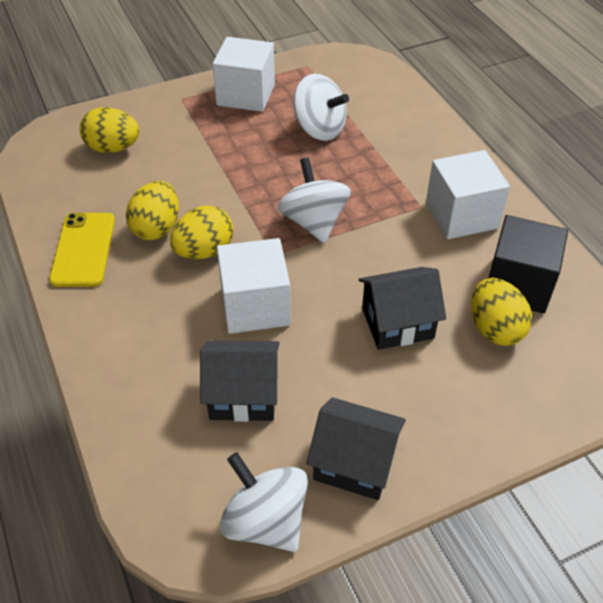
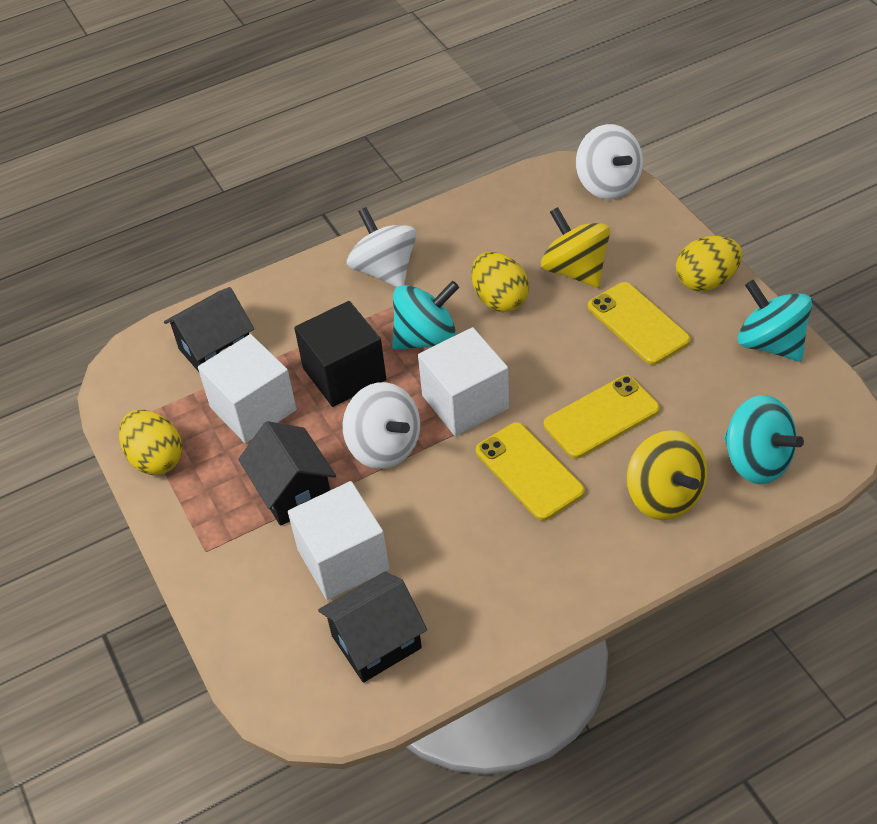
turquoise spinning top: 0 -> 3
yellow egg: 4 -> 3
yellow phone: 1 -> 3
yellow spinning top: 0 -> 2

